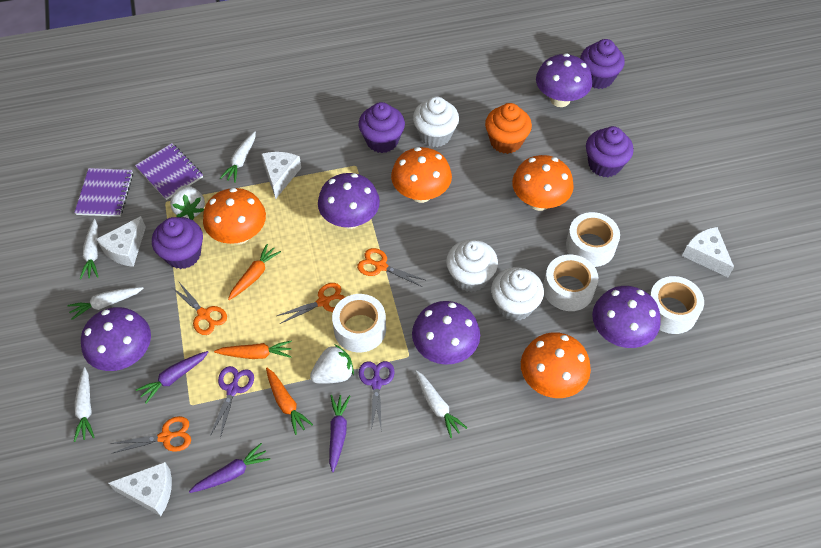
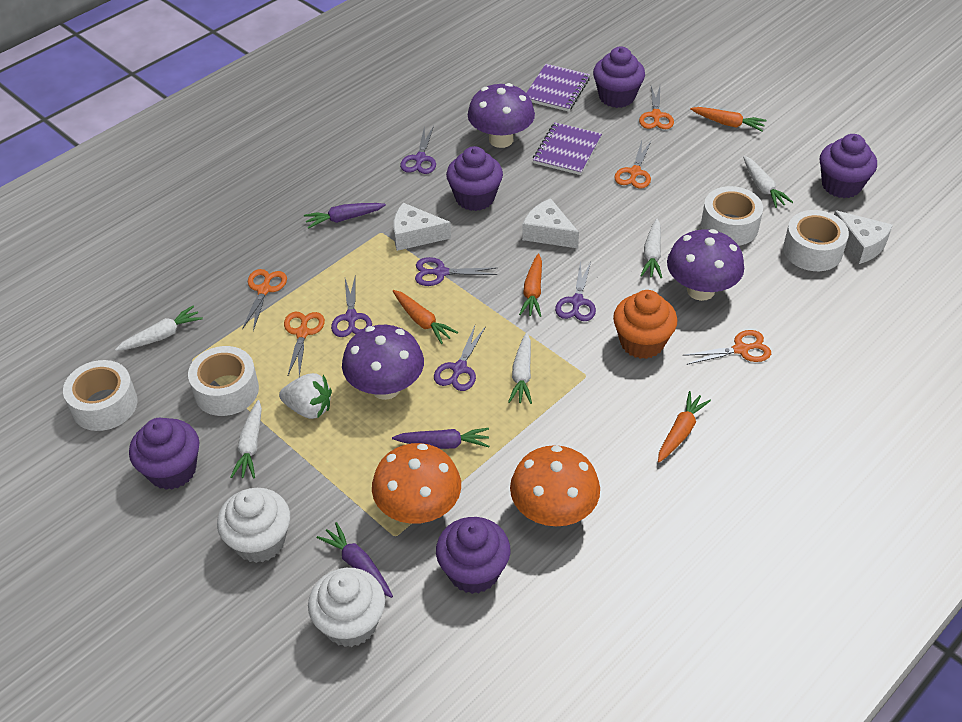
orange carrot: 3 -> 4
orange mushroom: 4 -> 2
orange scissors: 4 -> 5
purple cupcake: 4 -> 5
purple mushroom: 5 -> 3
purple scissors: 2 -> 5
white cheese: 4 -> 3
white cupcake: 3 -> 2
white strawberry: 2 -> 1

